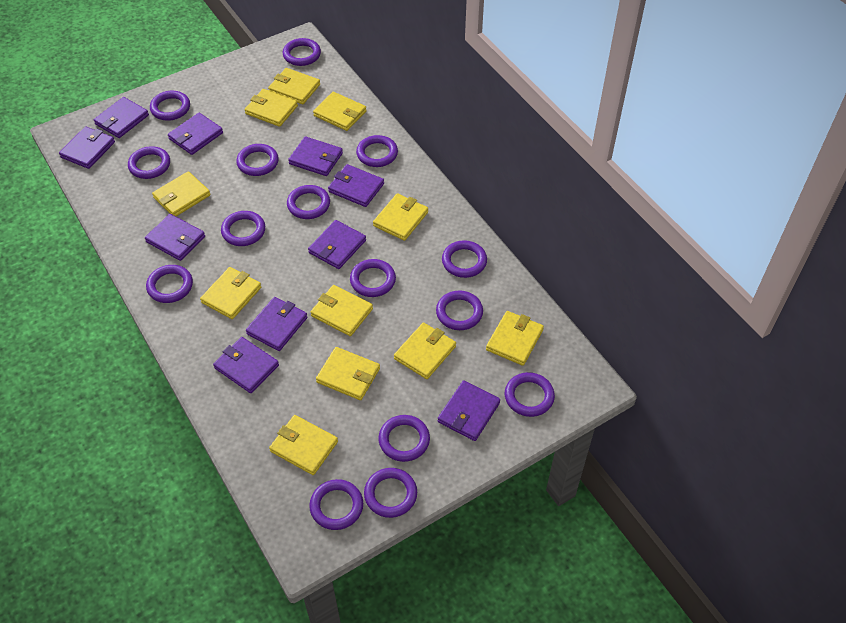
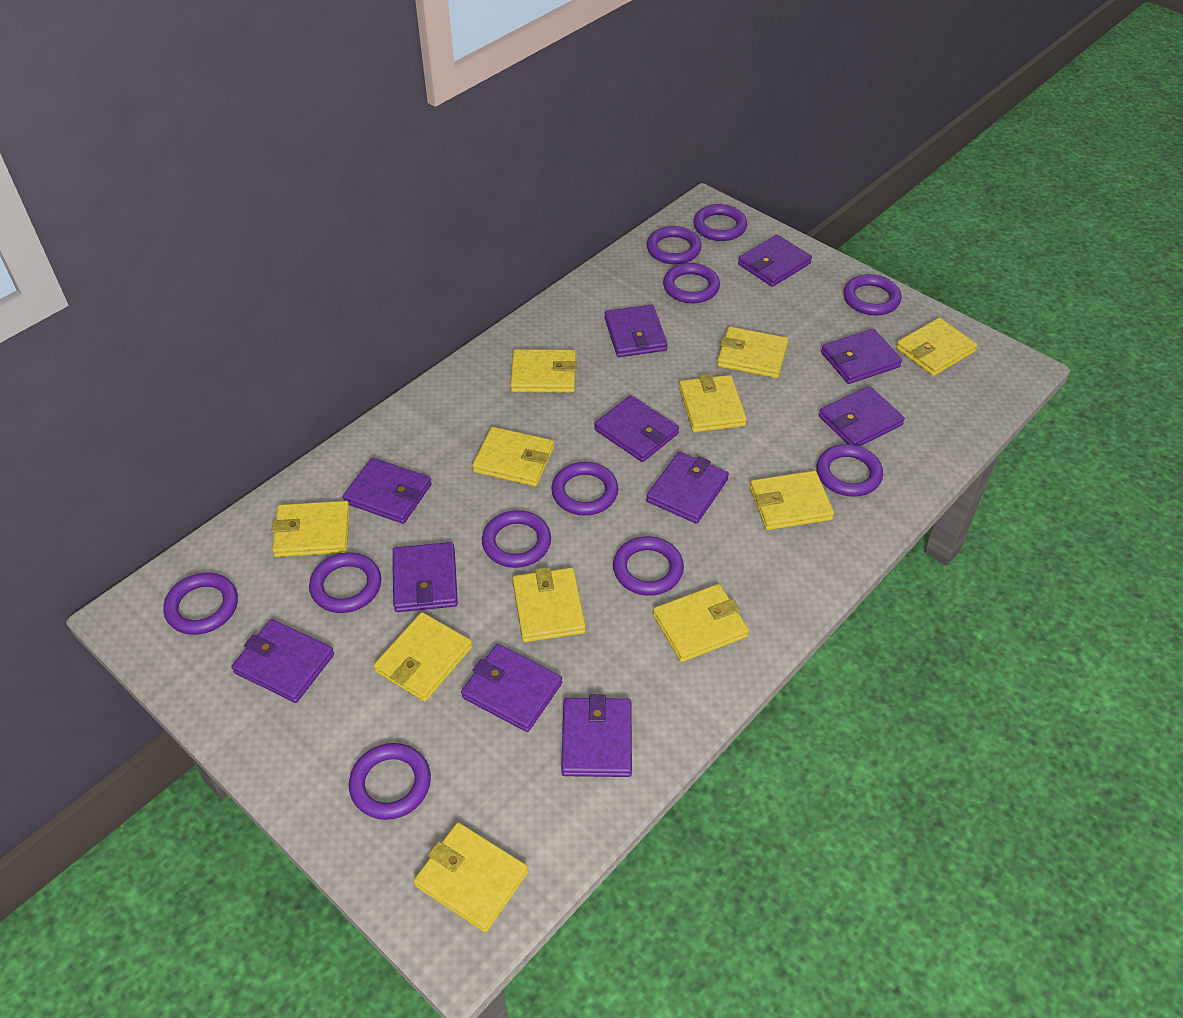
purple ring: 15 -> 11
purple wallet: 10 -> 11

